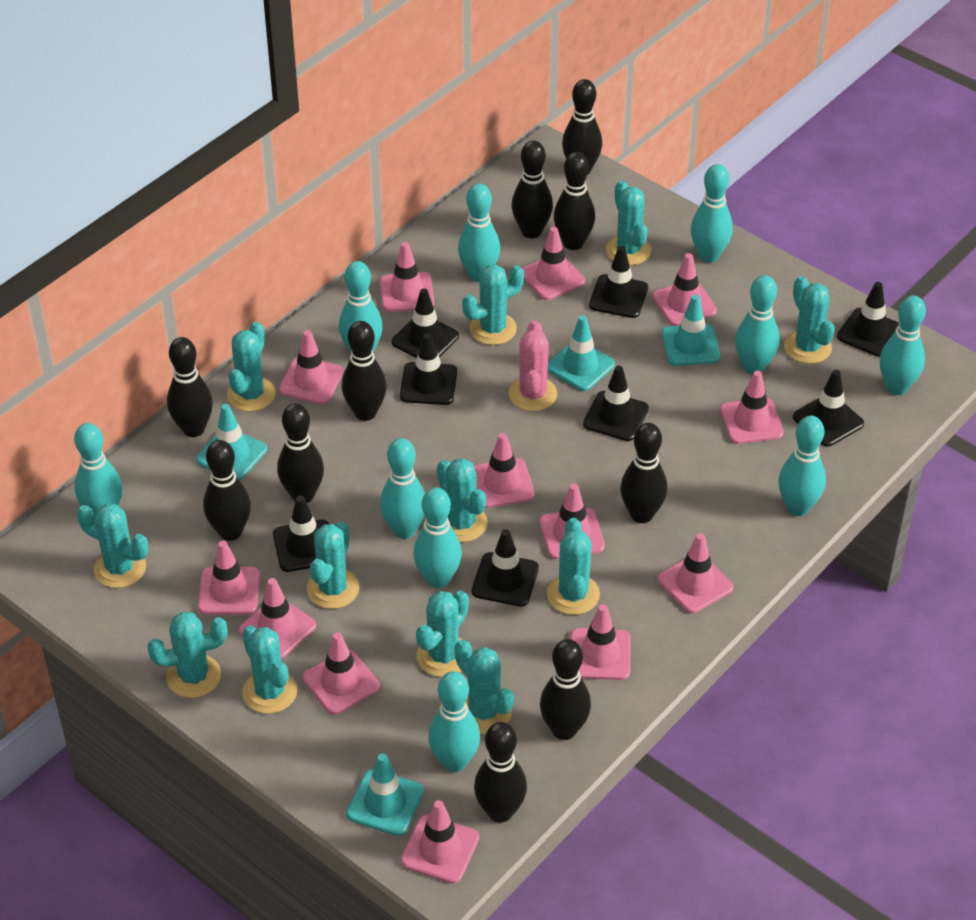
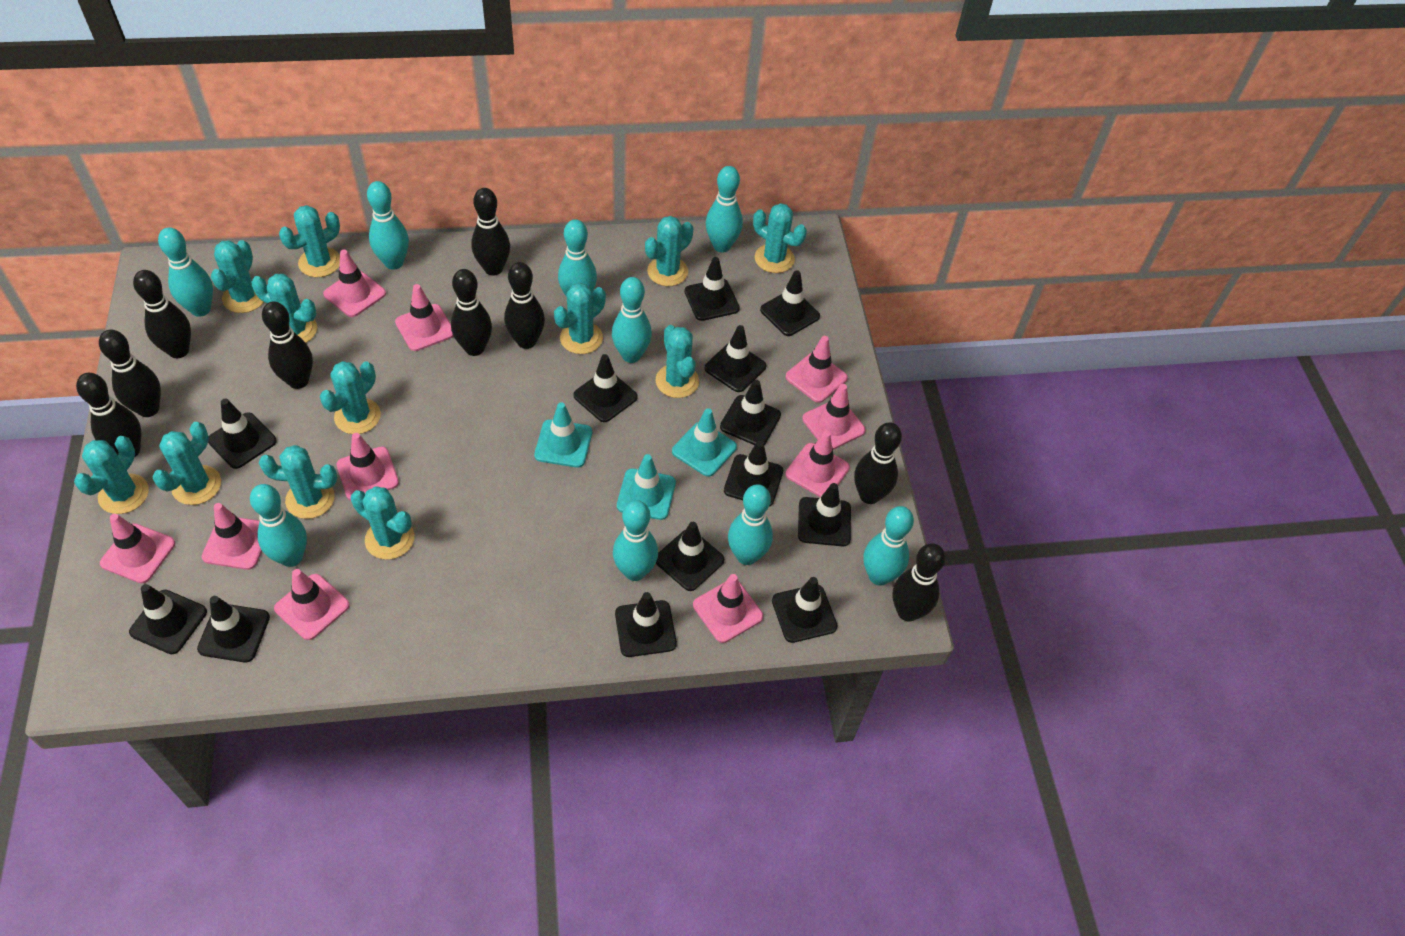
black bowling pin: 10 -> 9
black traffic cone: 8 -> 13
pink cactus: 1 -> 0
pink traffic cone: 13 -> 10
turquoise bowling pin: 10 -> 9
turquoise traffic cone: 4 -> 3

